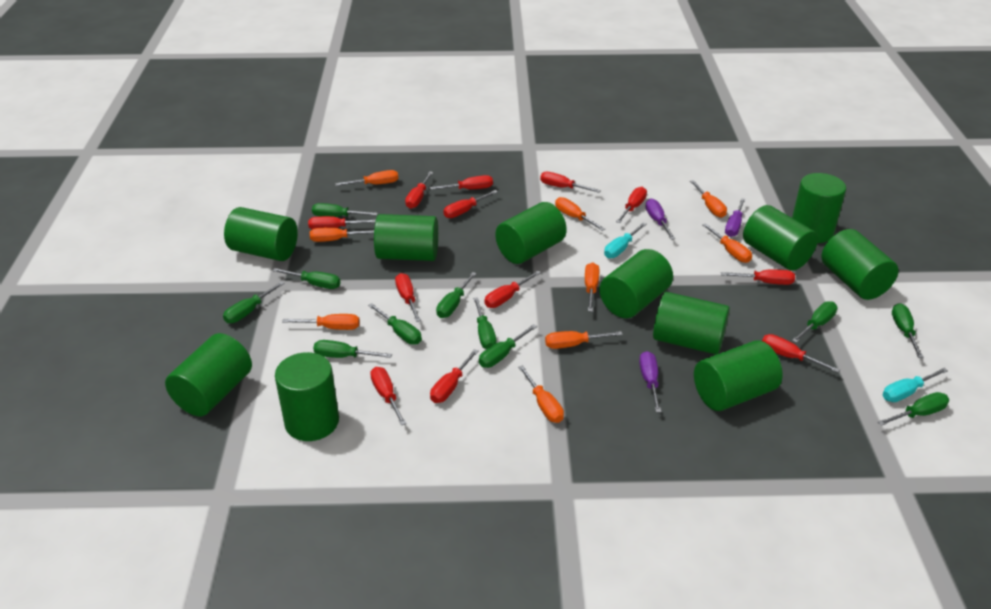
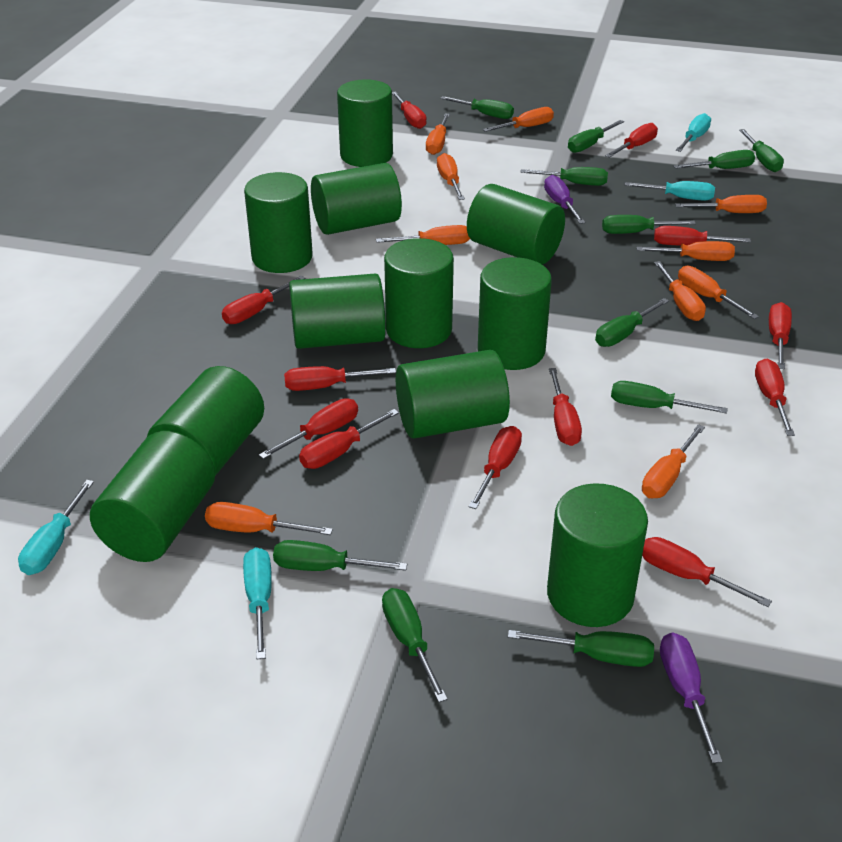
orange screwdriver: 9 -> 10
purple screwdriver: 3 -> 2
turquoise screwdriver: 2 -> 4

